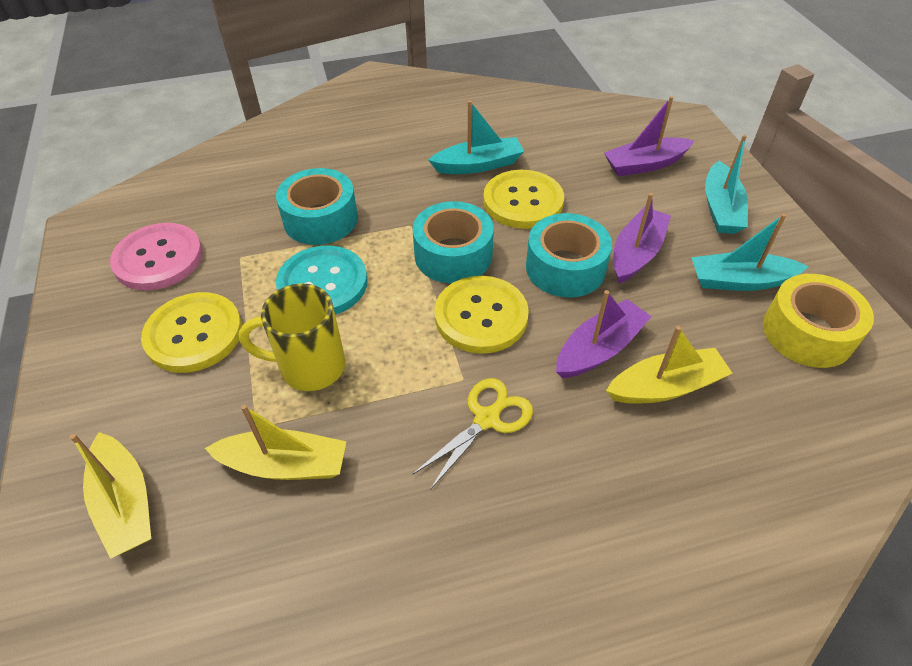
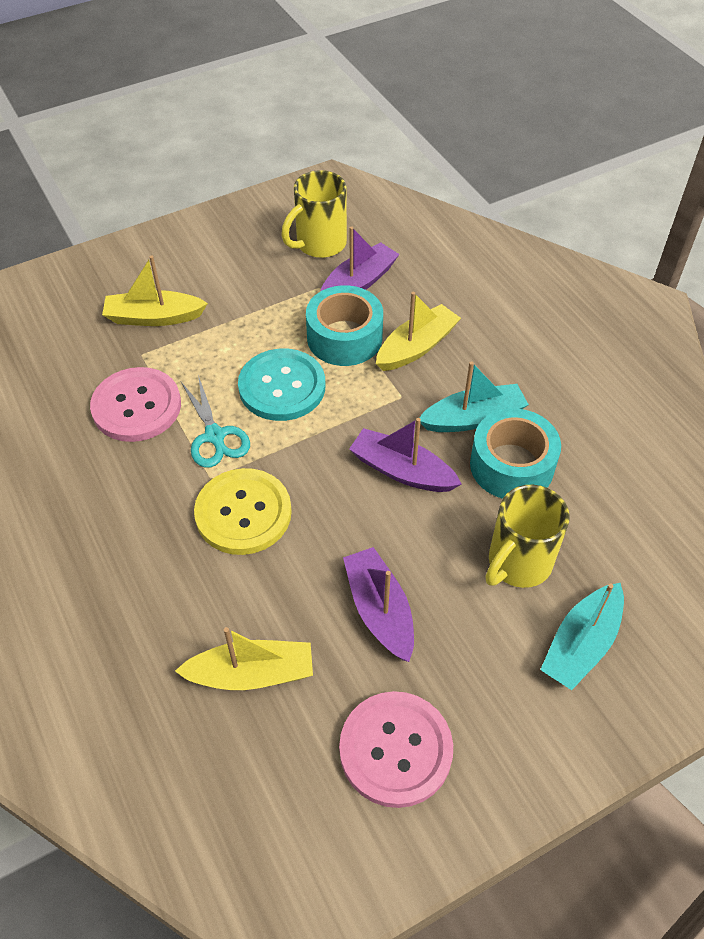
pink button: 1 -> 2
turquoise boat: 3 -> 2
turquoise scissors: 0 -> 1
turquoise tape: 3 -> 2
yellow button: 3 -> 1
yellow mug: 1 -> 2
yellow scissors: 1 -> 0
yellow tape: 1 -> 0

